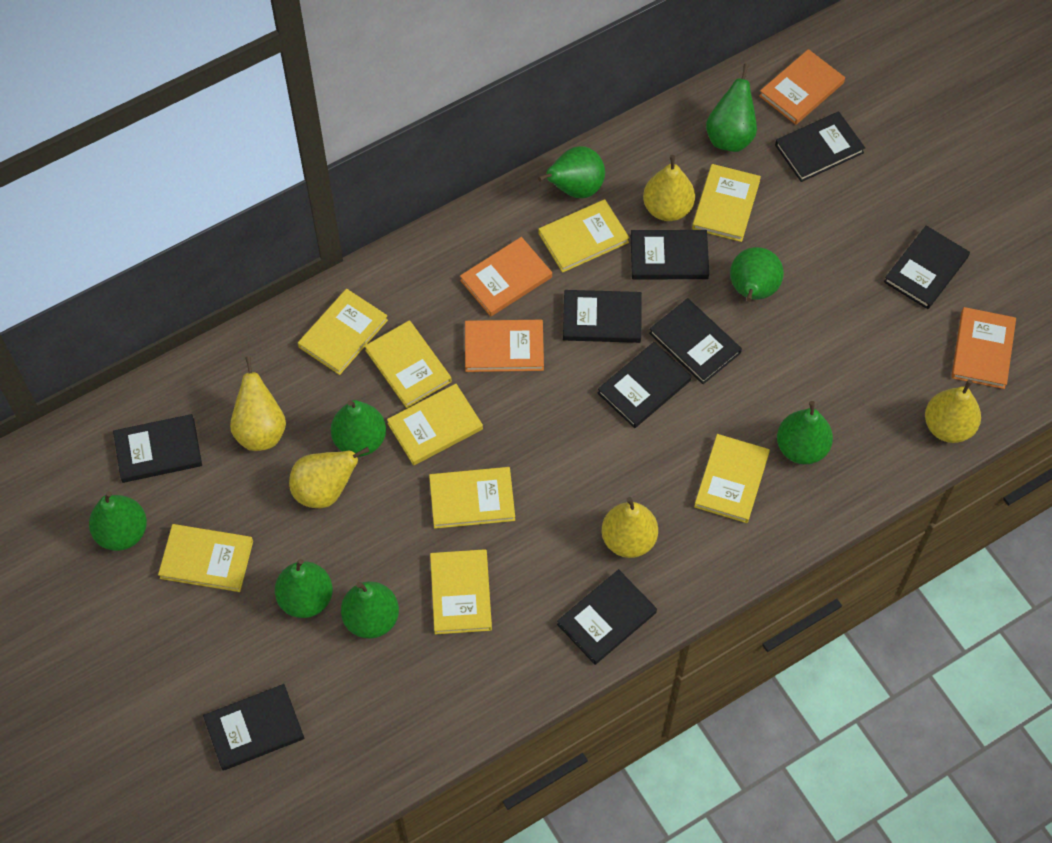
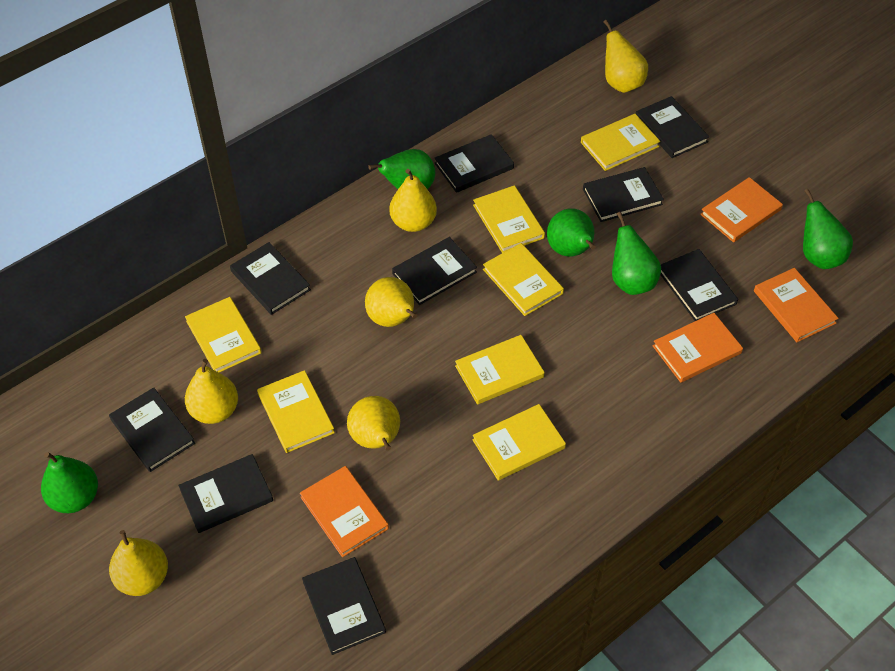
green pear: 8 -> 5
yellow book: 9 -> 7
yellow pear: 5 -> 6

